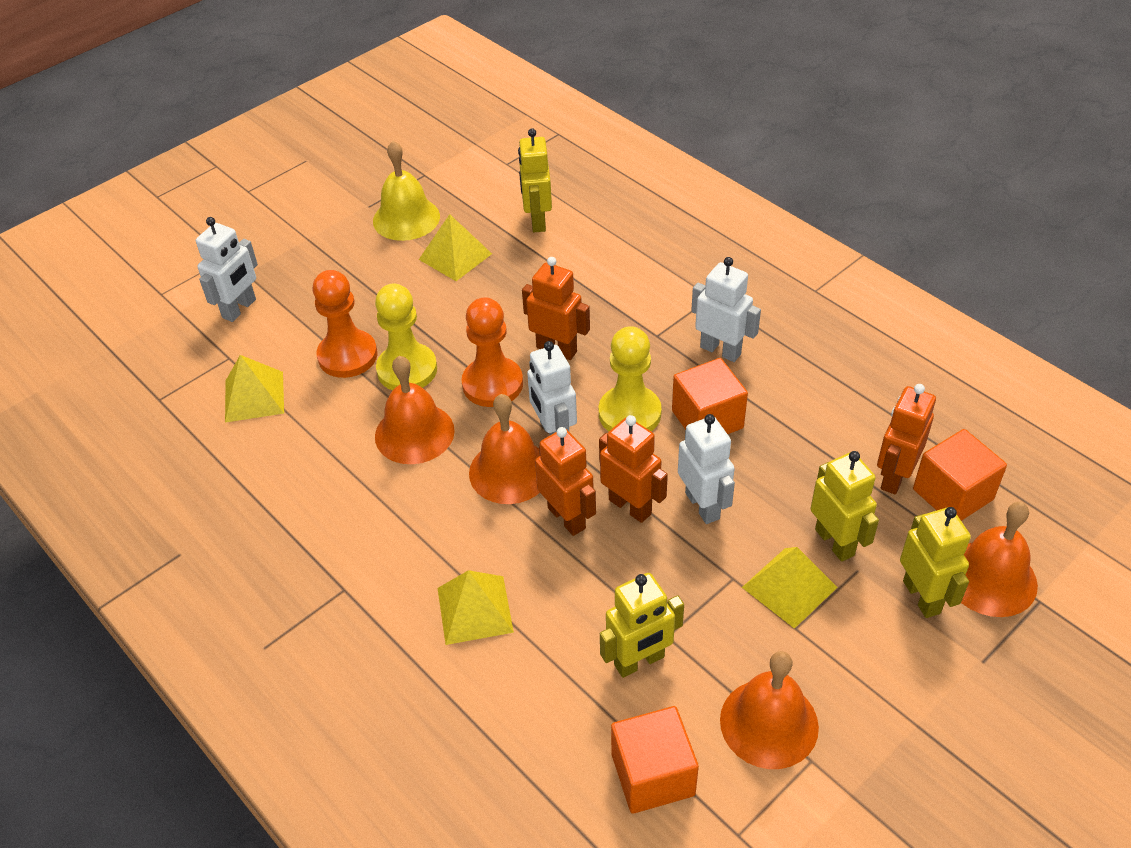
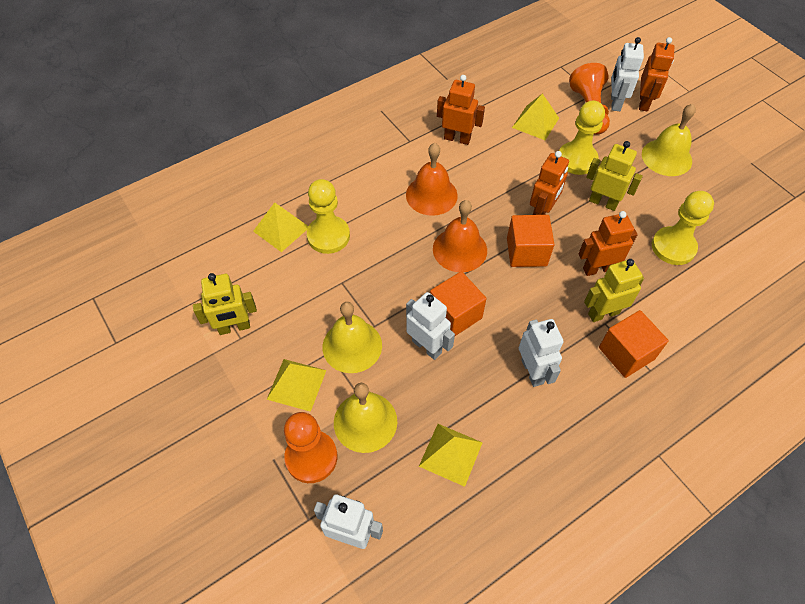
orange bell: 4 -> 2
yellow bell: 1 -> 3
yellow pawn: 2 -> 3
yellow robot: 4 -> 3

